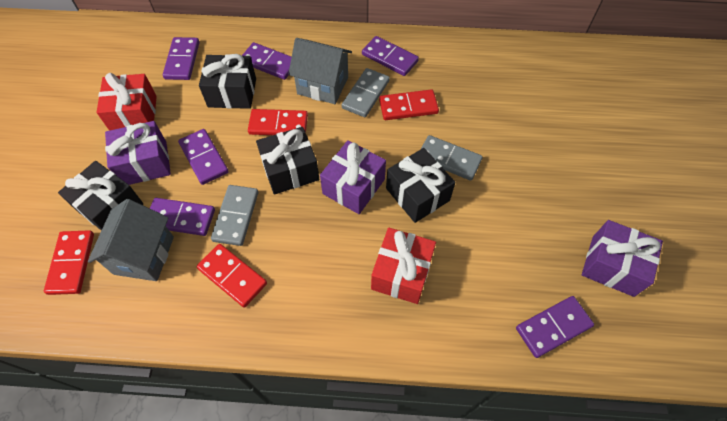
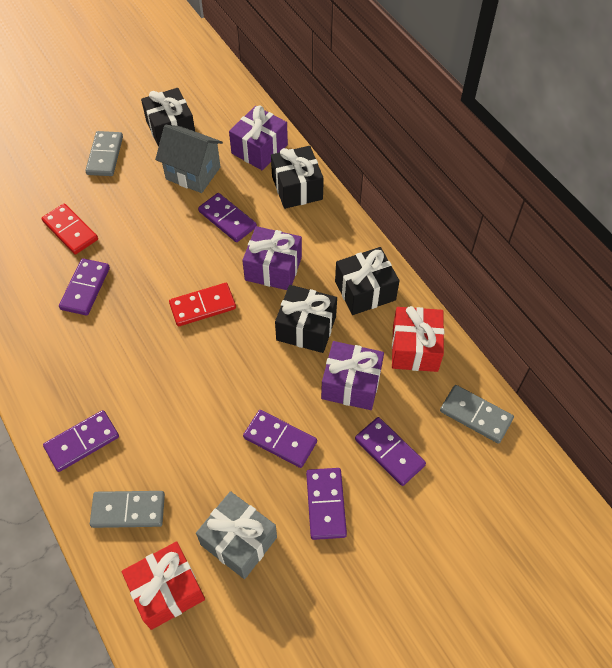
grey gift: 0 -> 1
grey house: 2 -> 1
red domino: 4 -> 2

